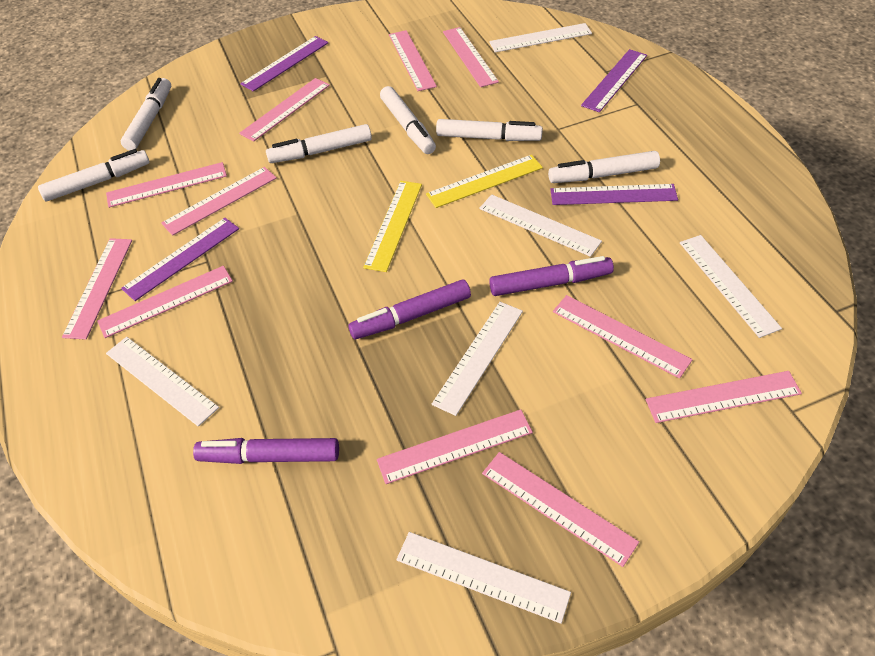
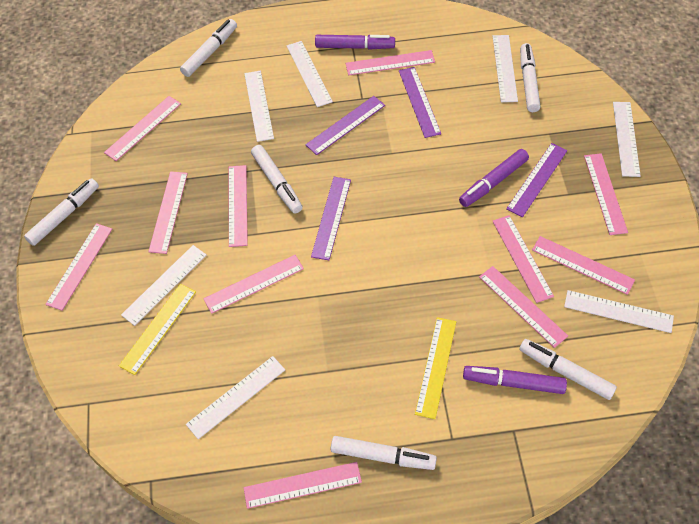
white ruler: 6 -> 7

